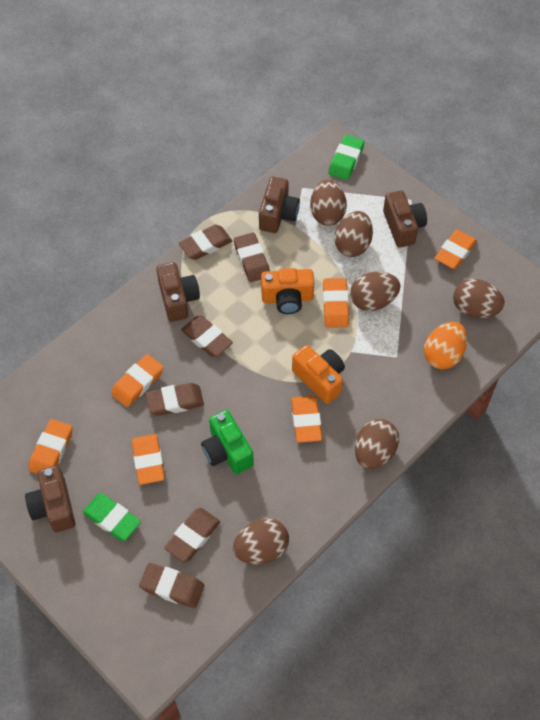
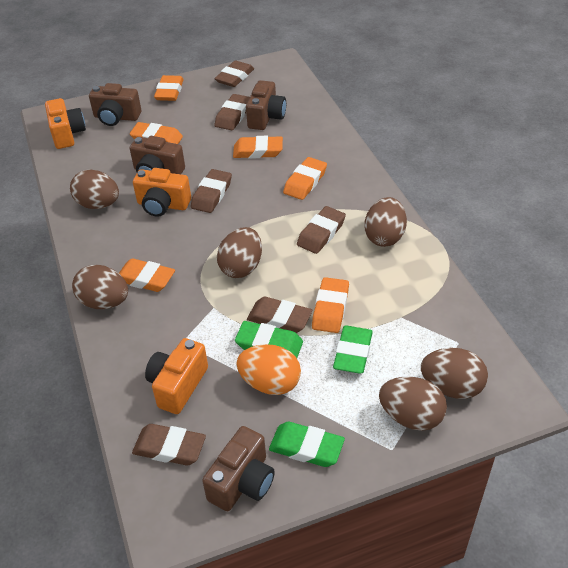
green camera: 1 -> 0
green eraser: 2 -> 3
orange camera: 2 -> 3

